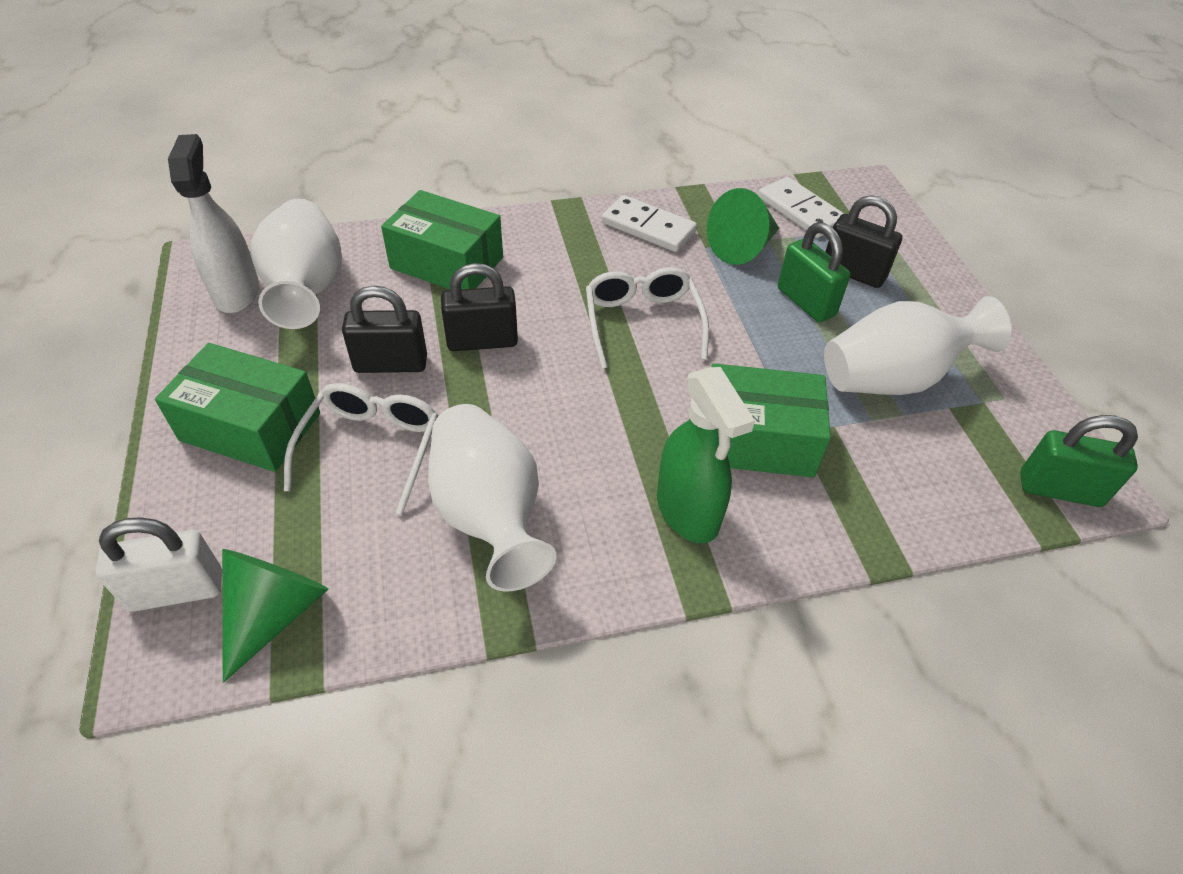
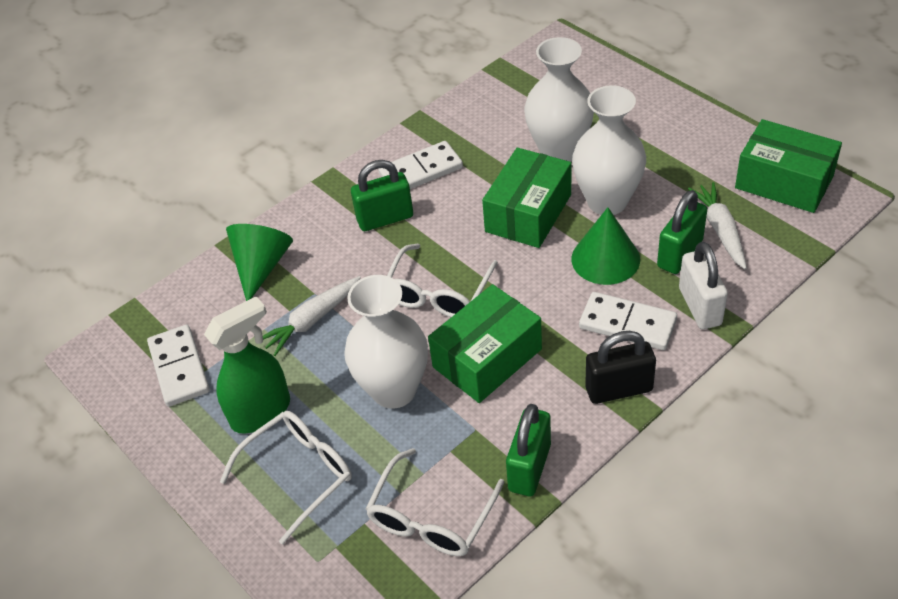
black padlock: 3 -> 1
green padlock: 2 -> 3
white carrot: 0 -> 2
white domino: 2 -> 3
white glasses: 2 -> 3
white spray bottle: 1 -> 0

